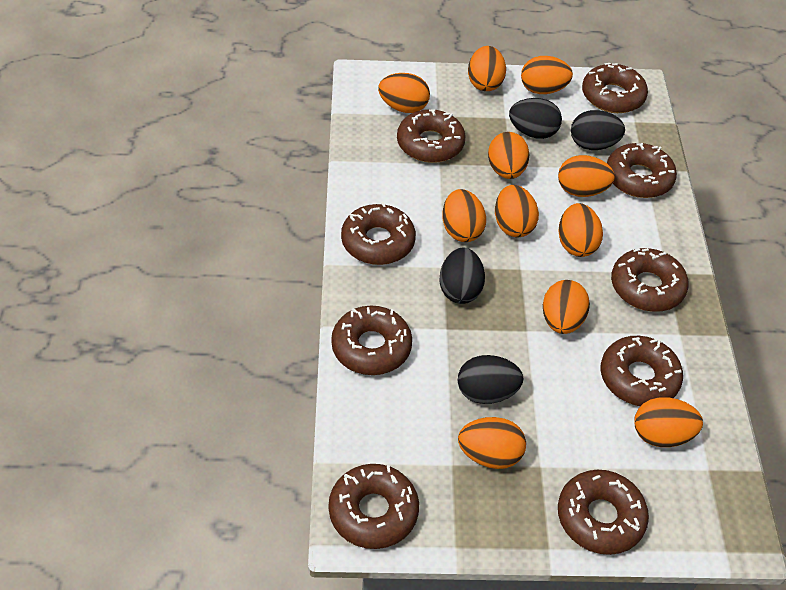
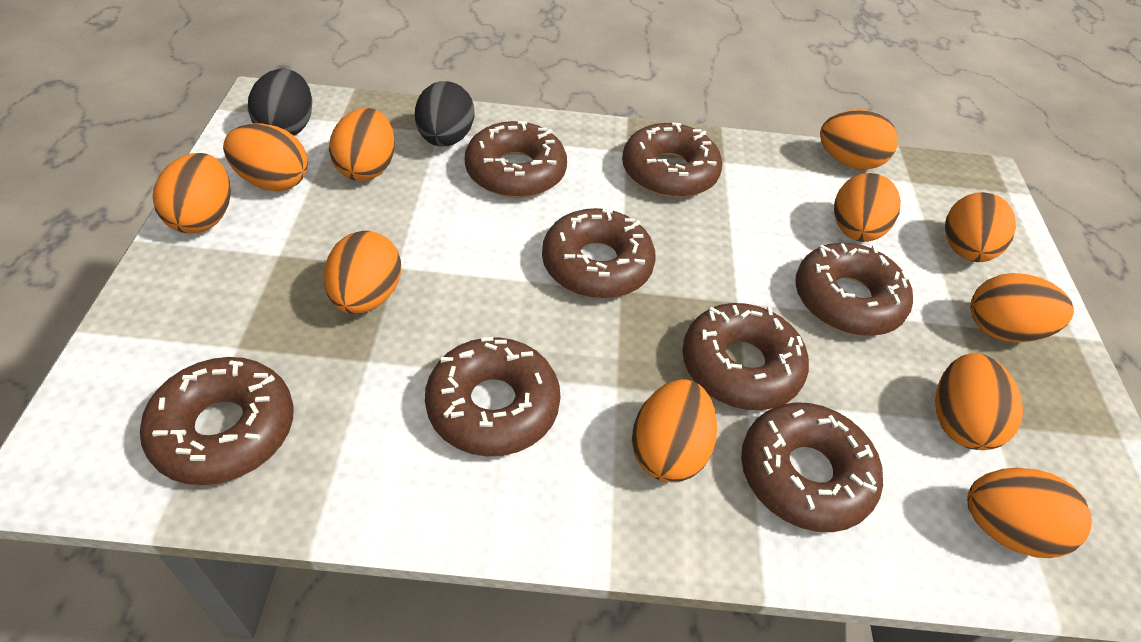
black egg: 4 -> 2
brown donut: 9 -> 8

